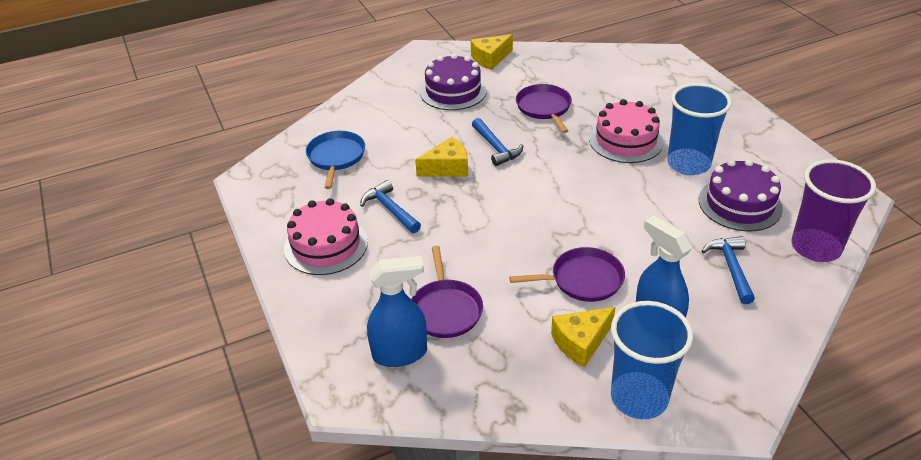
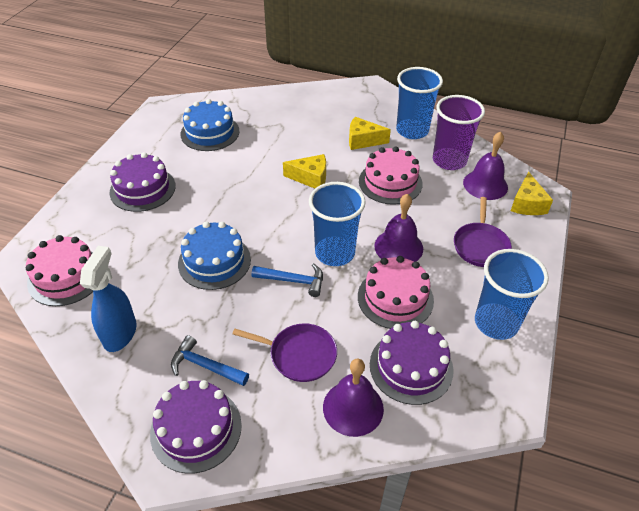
blue cake: 0 -> 2
blue cup: 2 -> 3
blue hammer: 3 -> 2
blue pan: 1 -> 0
blue spray bottle: 2 -> 1
pink cake: 2 -> 3
purple bell: 0 -> 3
purple cake: 2 -> 3
purple pan: 3 -> 2

